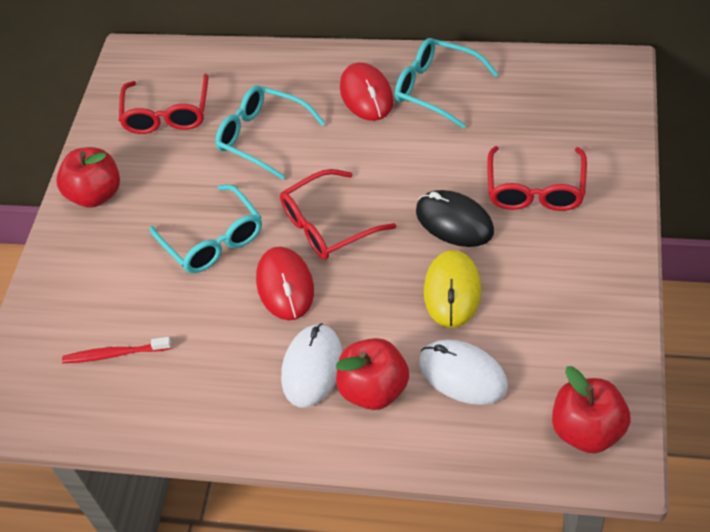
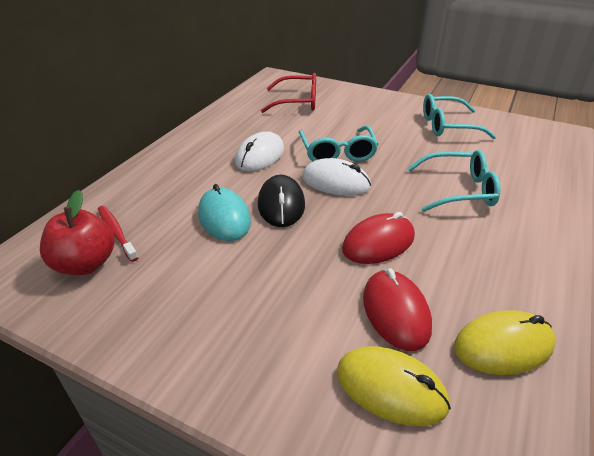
red apple: 3 -> 1
red glasses: 3 -> 1
turquoise mouse: 0 -> 1
yellow mouse: 1 -> 2

